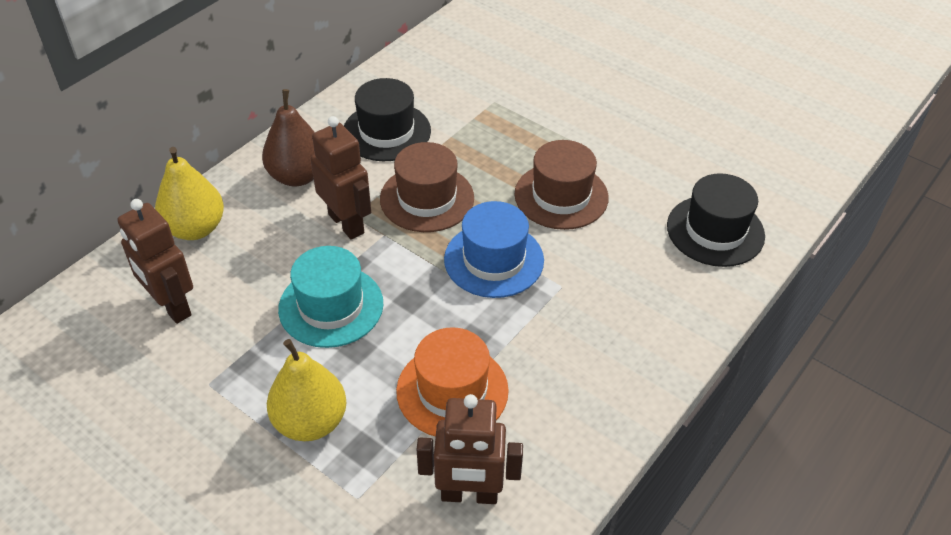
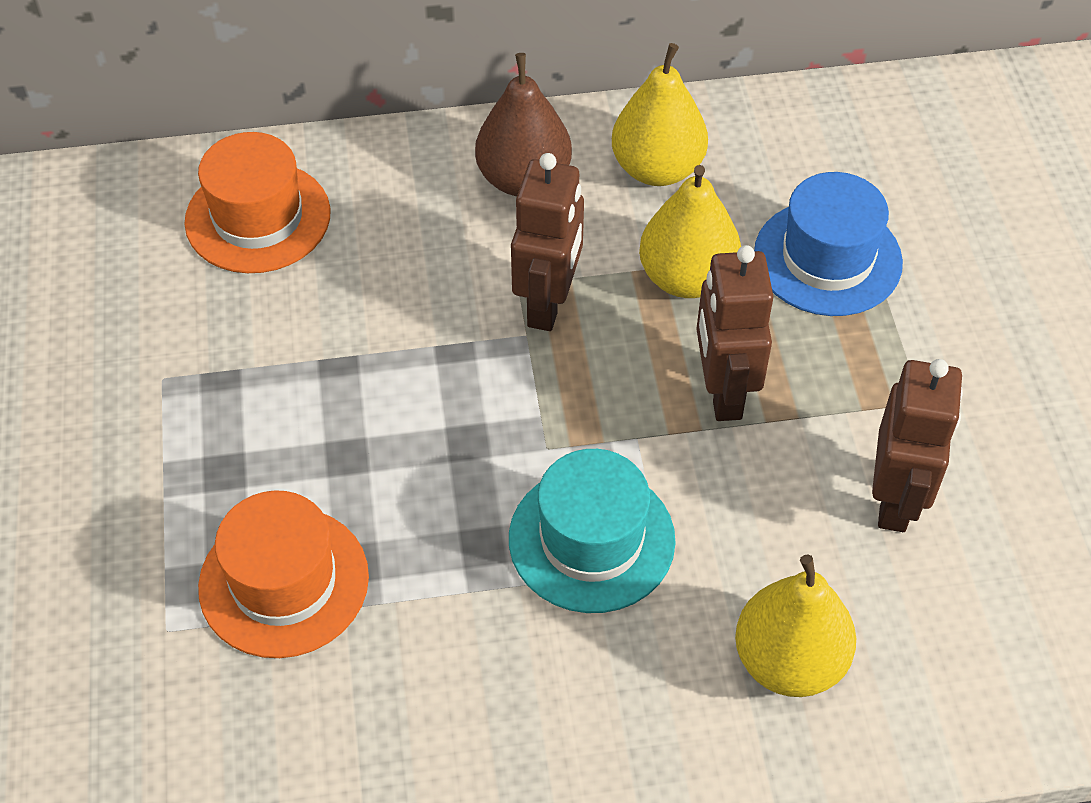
black hat: 2 -> 0
brown hat: 2 -> 0
orange hat: 1 -> 2
yellow pear: 2 -> 3

